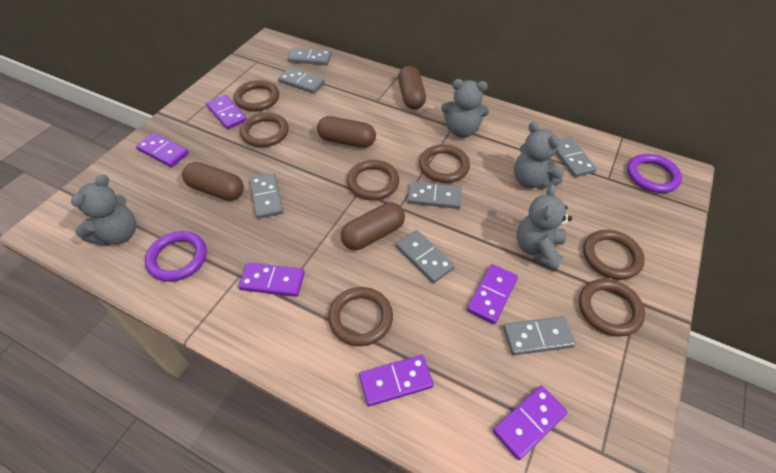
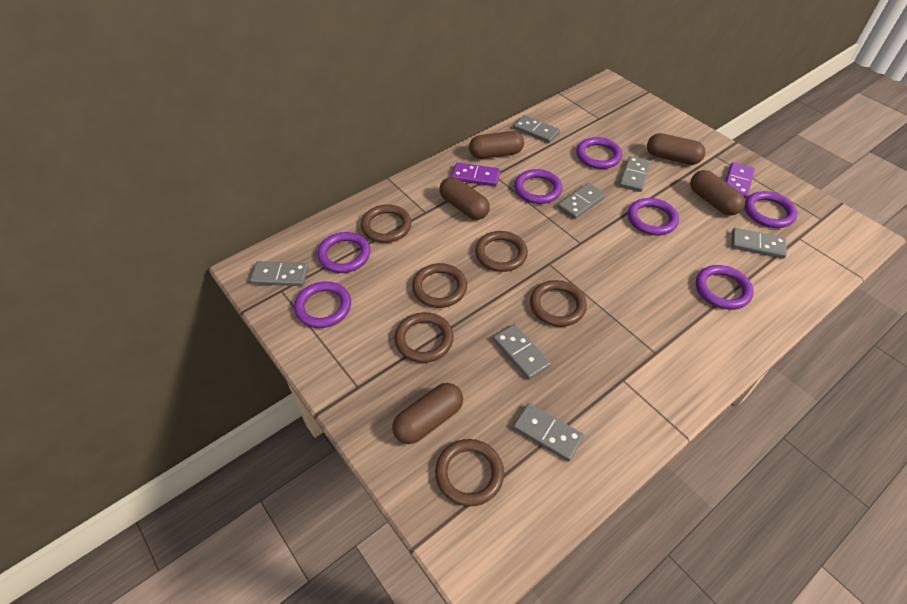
brown capsule: 4 -> 5
brown ring: 7 -> 6
grey teddy bear: 4 -> 0
purple domino: 6 -> 2
purple ring: 2 -> 7

